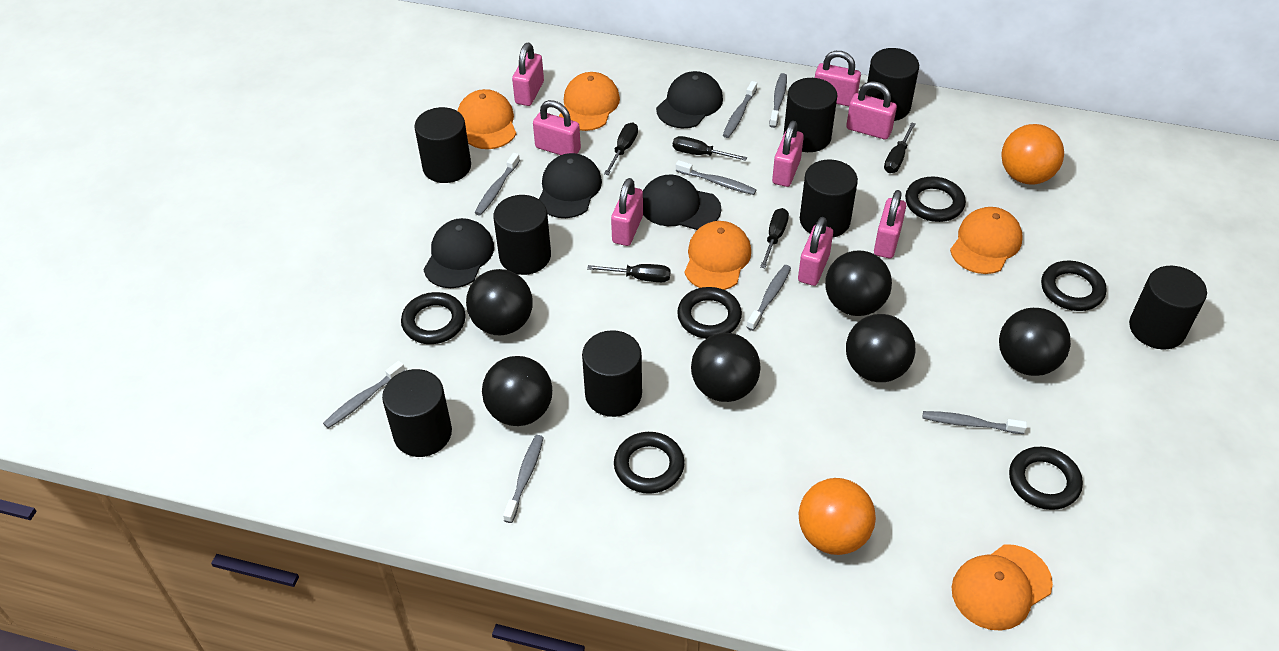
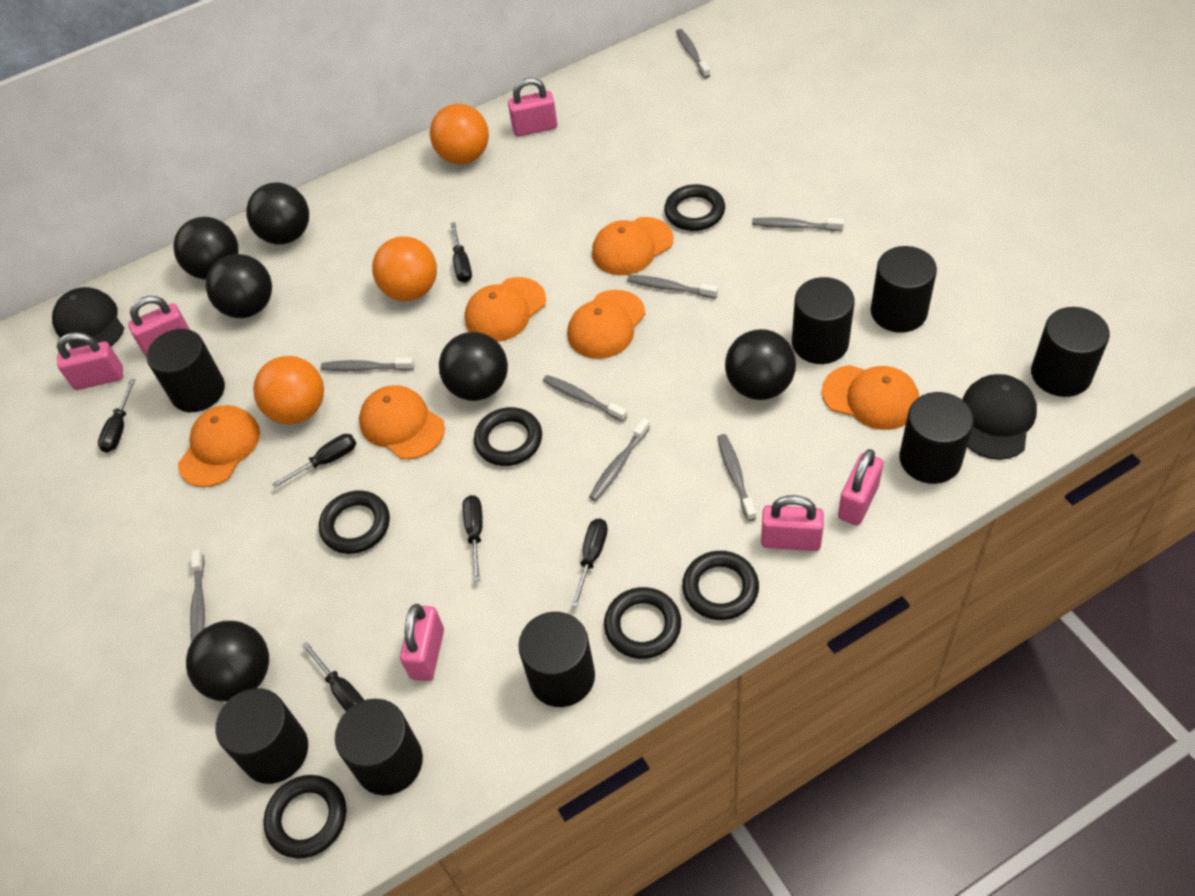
black cap: 4 -> 2
black screwdriver: 5 -> 6
orange ball: 2 -> 3
orange cap: 5 -> 6
pink padlock: 8 -> 6

